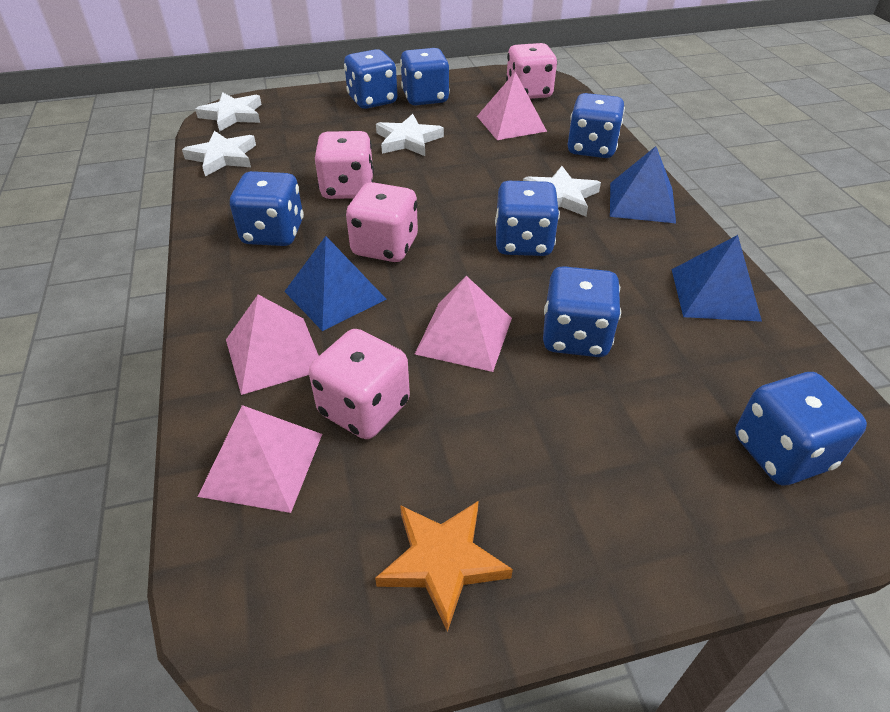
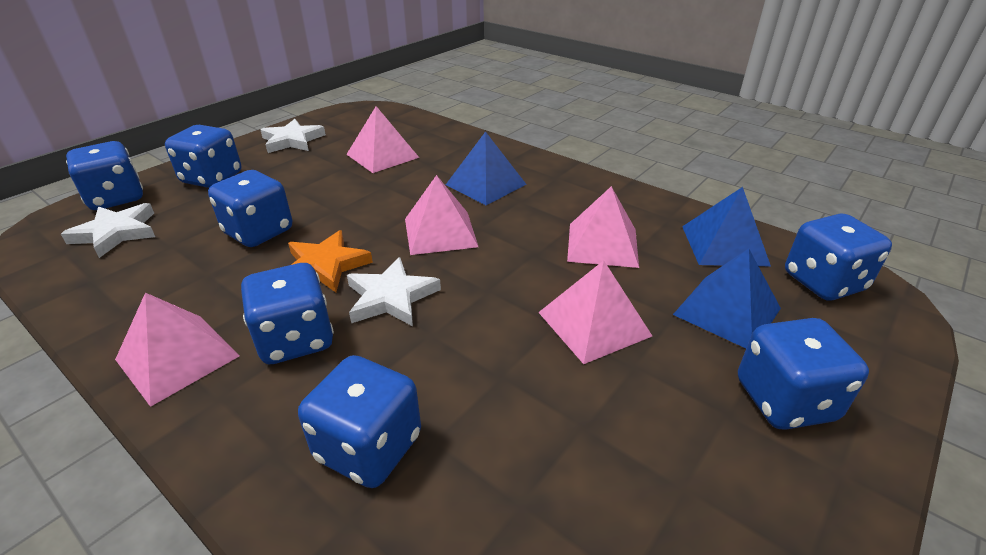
pink dice: 4 -> 0
pink pyramid: 4 -> 5
white star: 4 -> 3

